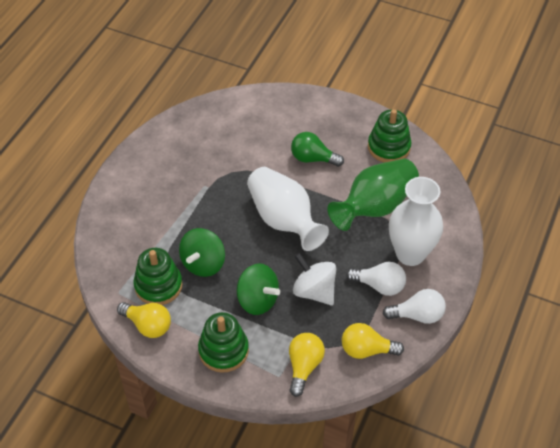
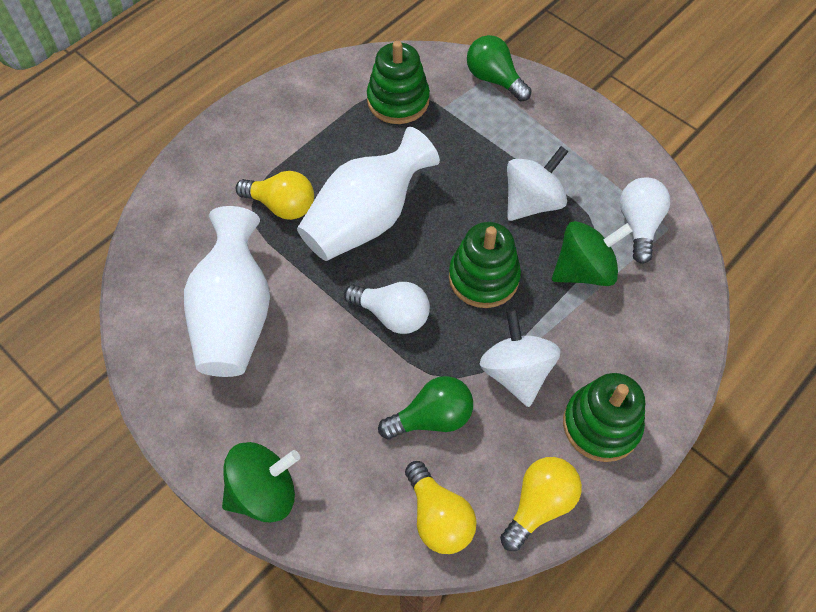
green light bulb: 1 -> 2
green vase: 1 -> 0
white spinning top: 1 -> 2

